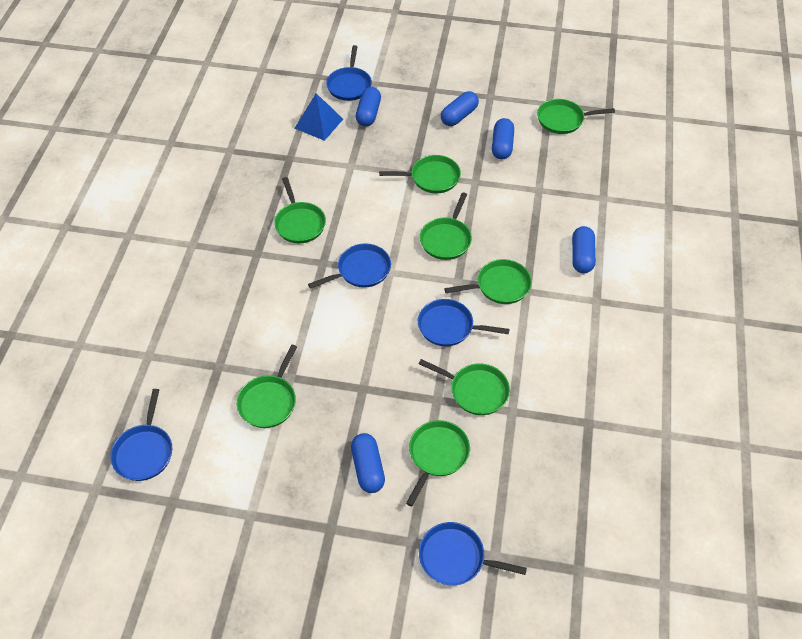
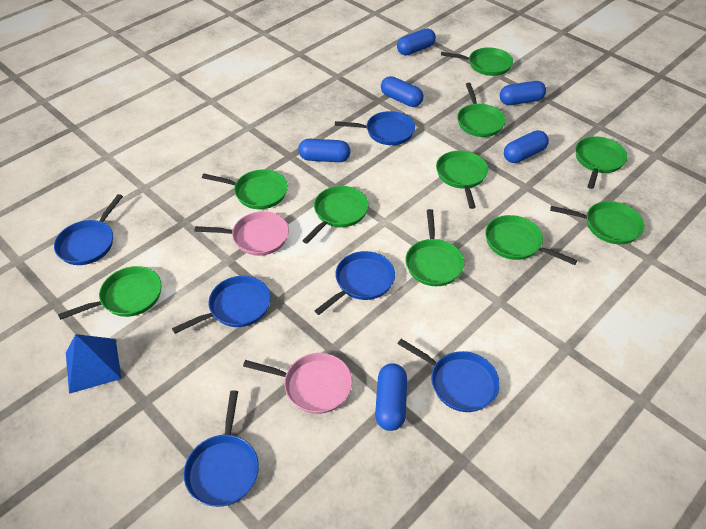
blue capsule: 5 -> 6
blue pan: 5 -> 6
green pan: 8 -> 10
pink pan: 0 -> 2

